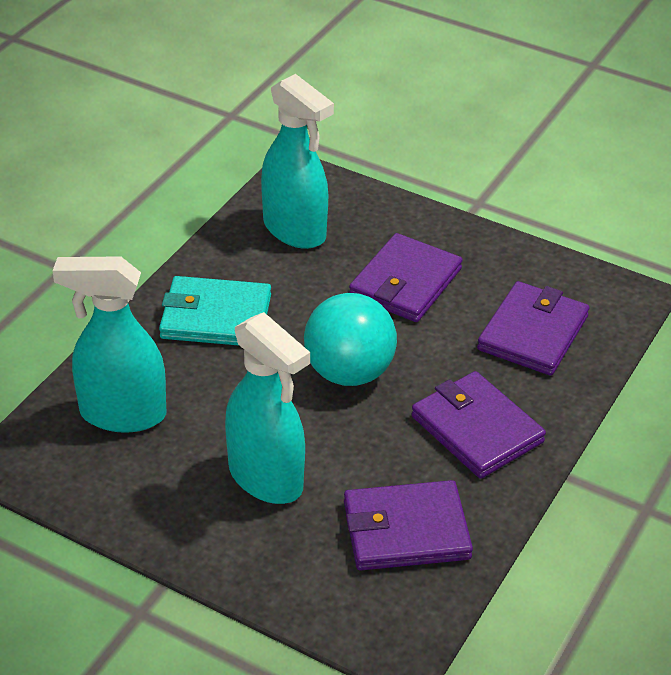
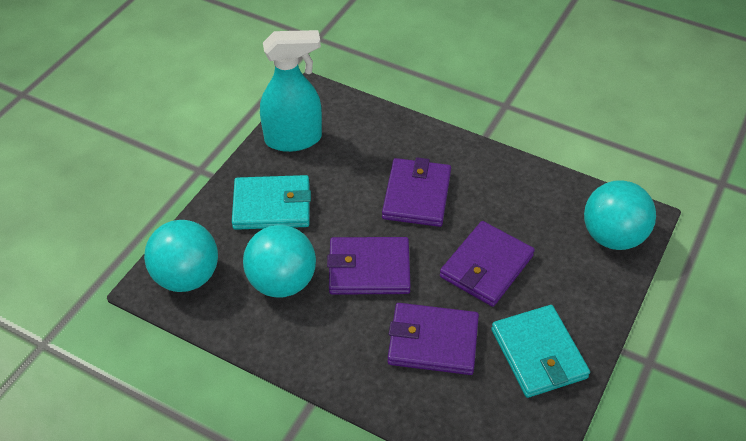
turquoise ball: 1 -> 3
turquoise spray bottle: 3 -> 1
turquoise wallet: 1 -> 2

